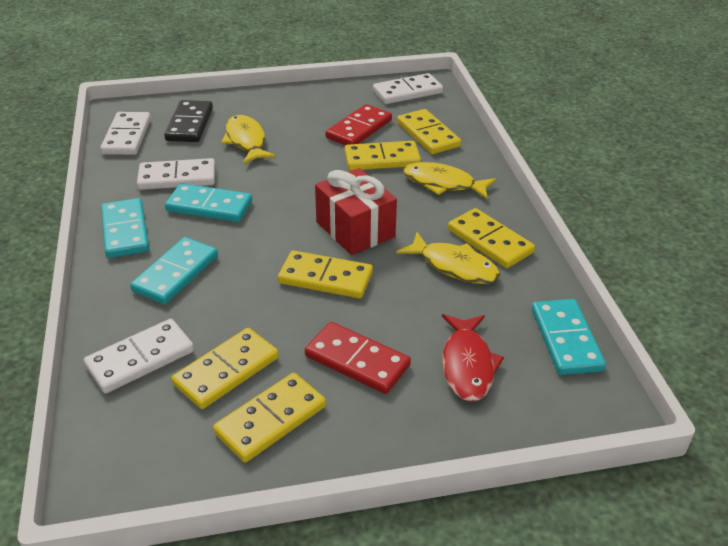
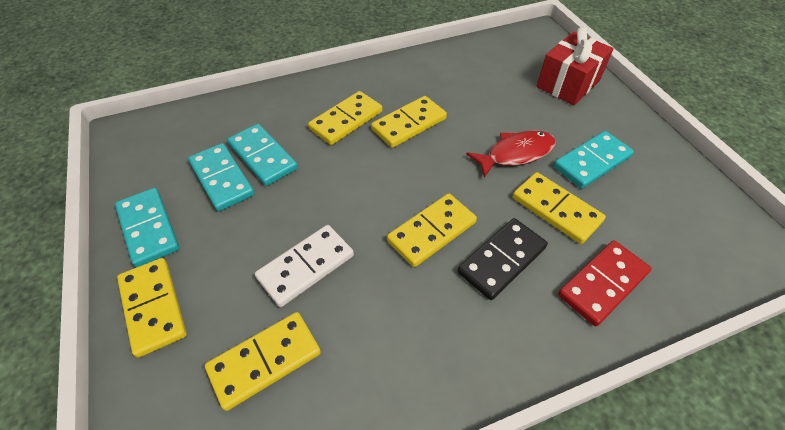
red domino: 2 -> 1
white domino: 4 -> 1
yellow fish: 3 -> 0

